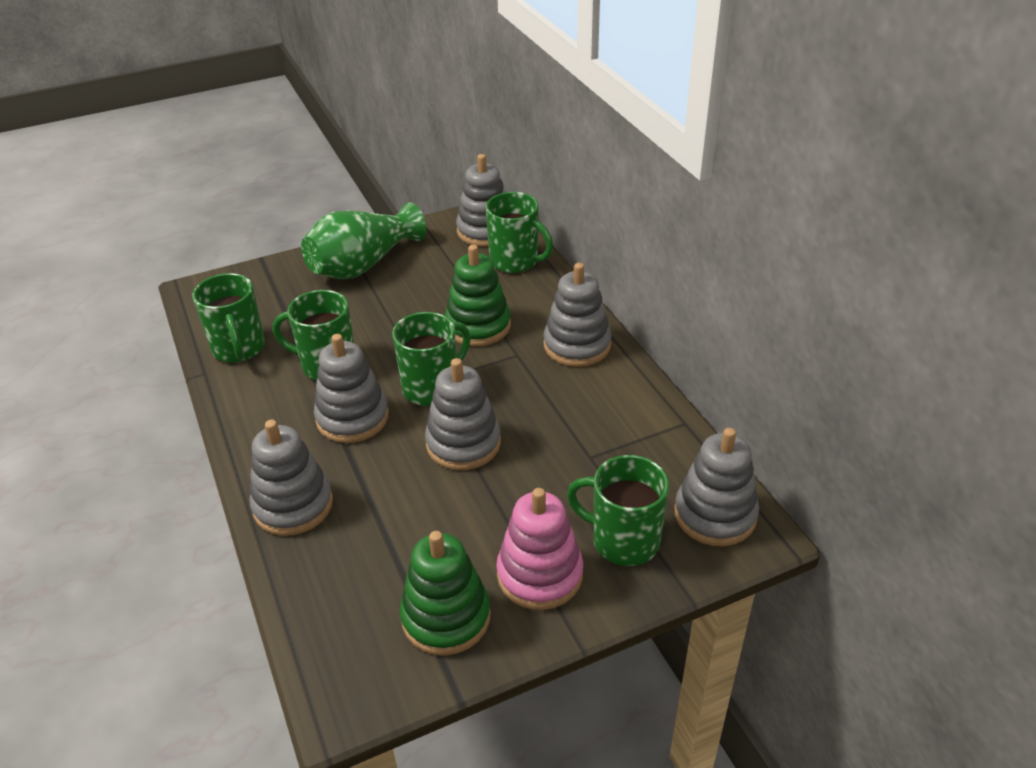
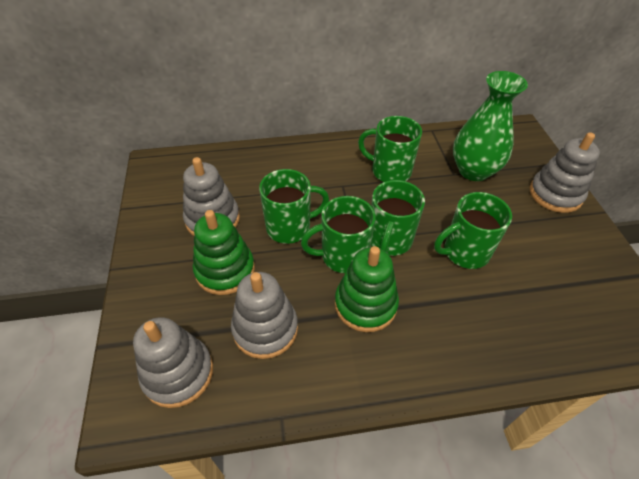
grey stacking toy: 6 -> 4
pink stacking toy: 1 -> 0

